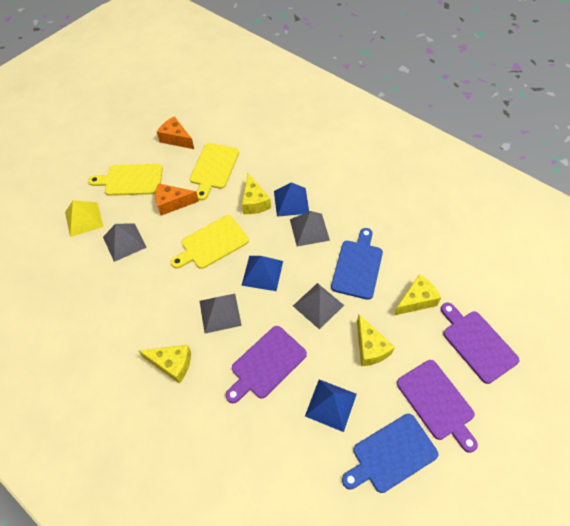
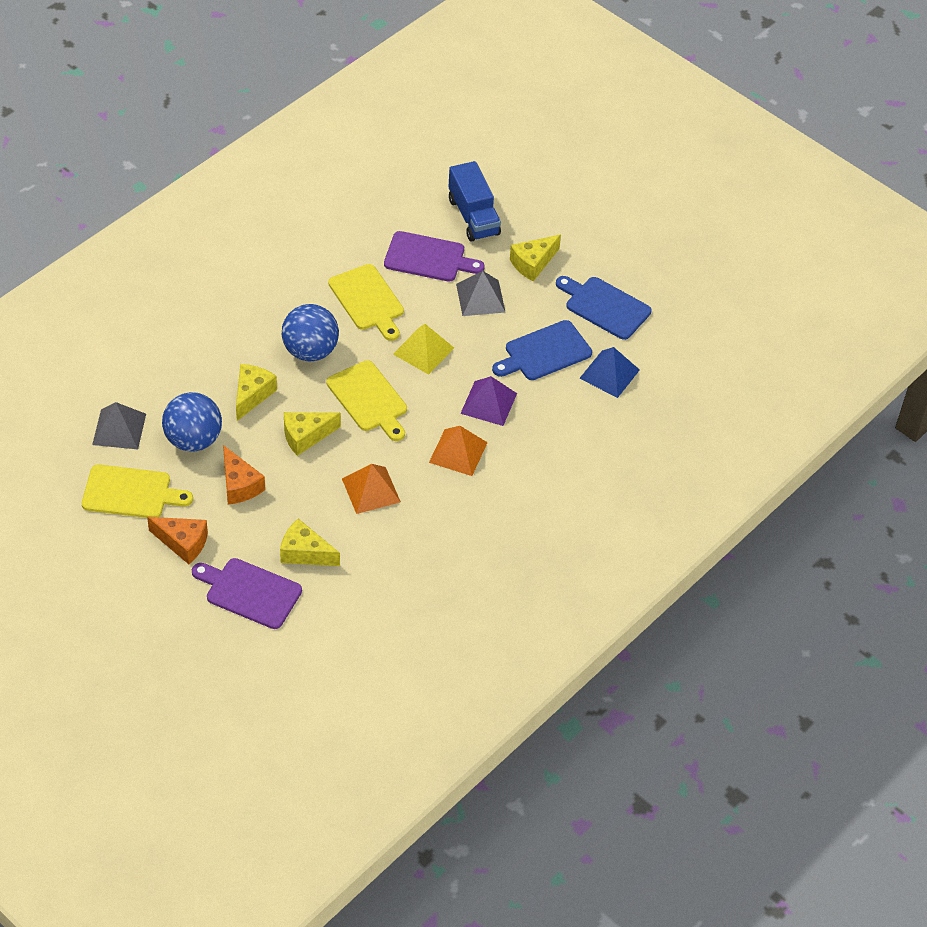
blue ball: 0 -> 2
blue pyramid: 3 -> 1
blue truck: 0 -> 1
grey pyramid: 4 -> 2
orange pyramid: 0 -> 2
purple cutting board: 3 -> 2
purple pyramid: 0 -> 1

